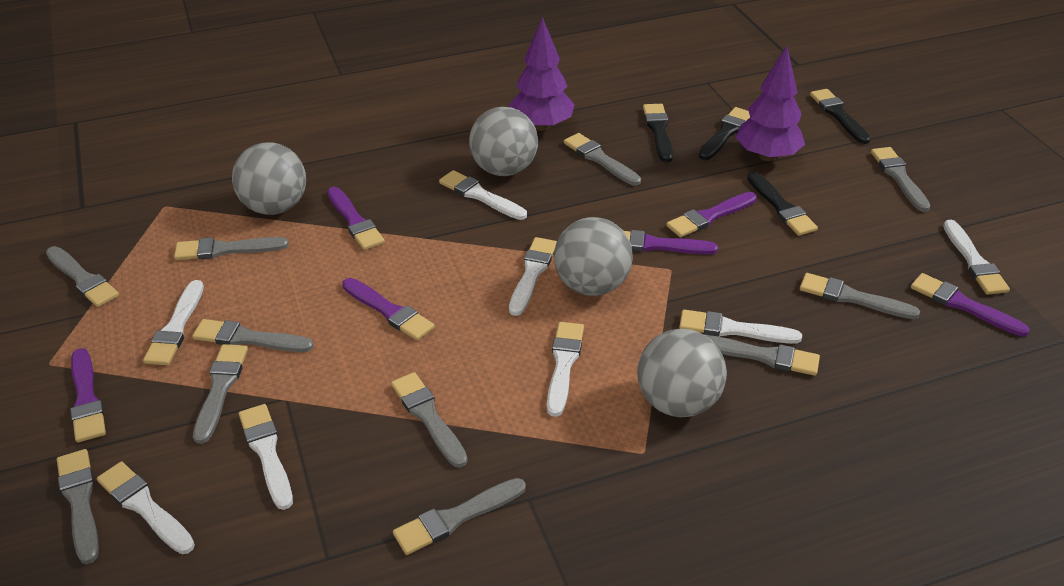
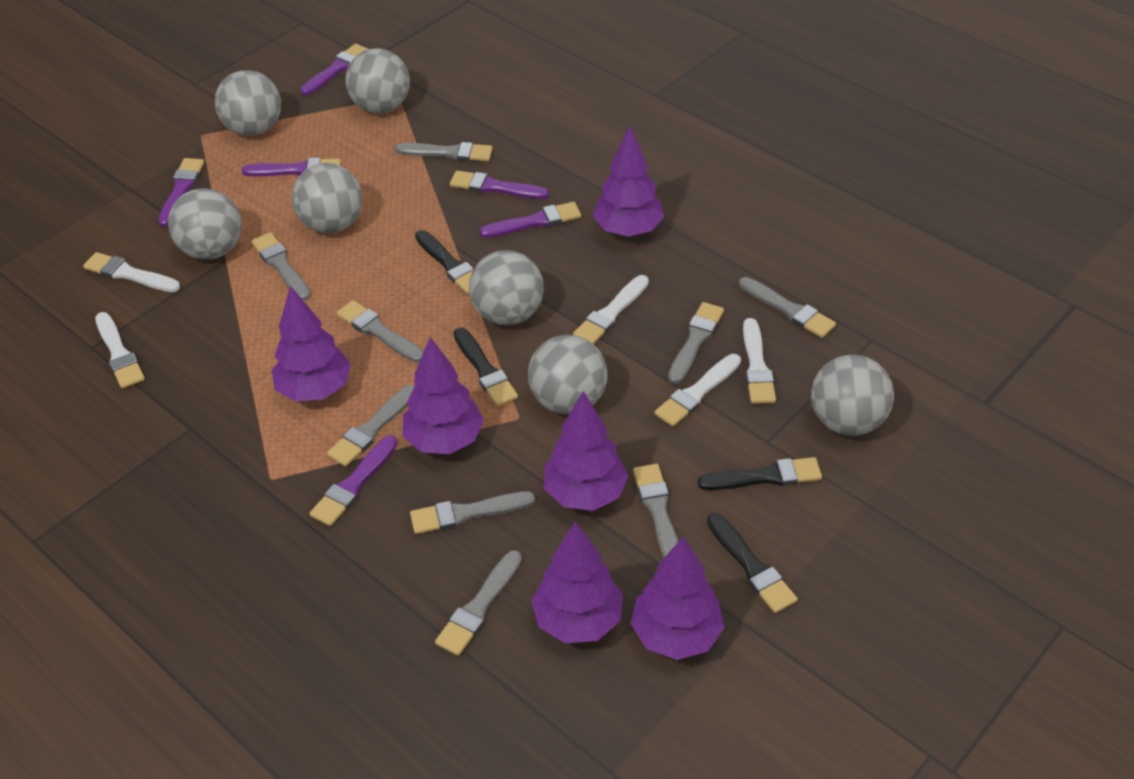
grey ball: 4 -> 7
grey brush: 11 -> 9
purple tree: 2 -> 6
white brush: 8 -> 5

